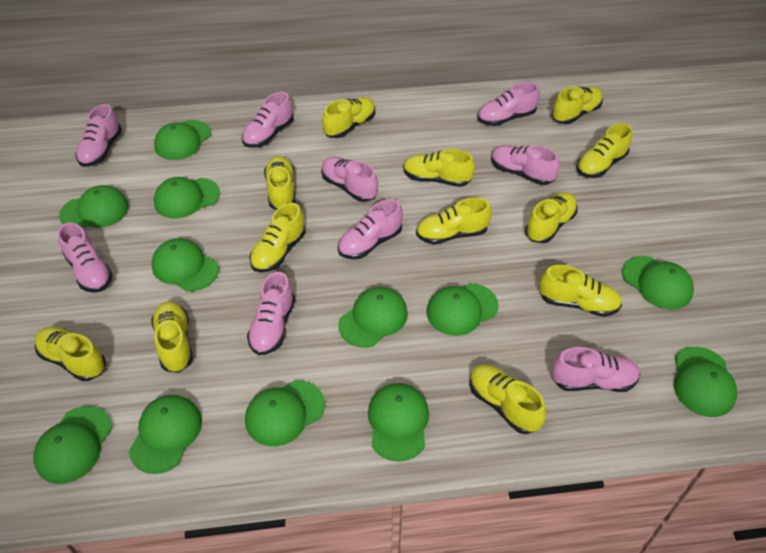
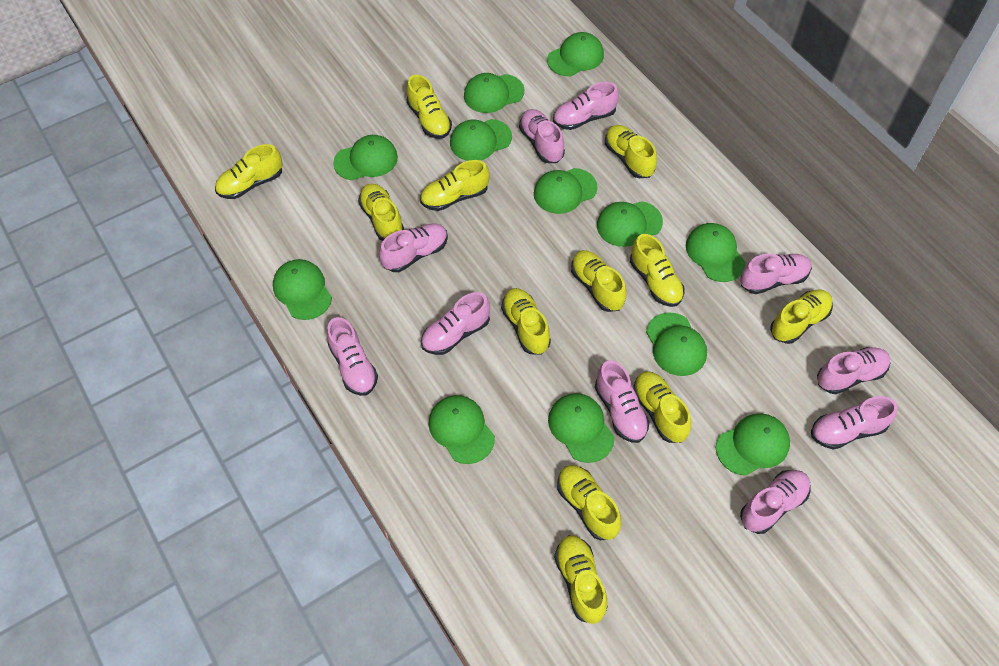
pink shoe: 9 -> 10

